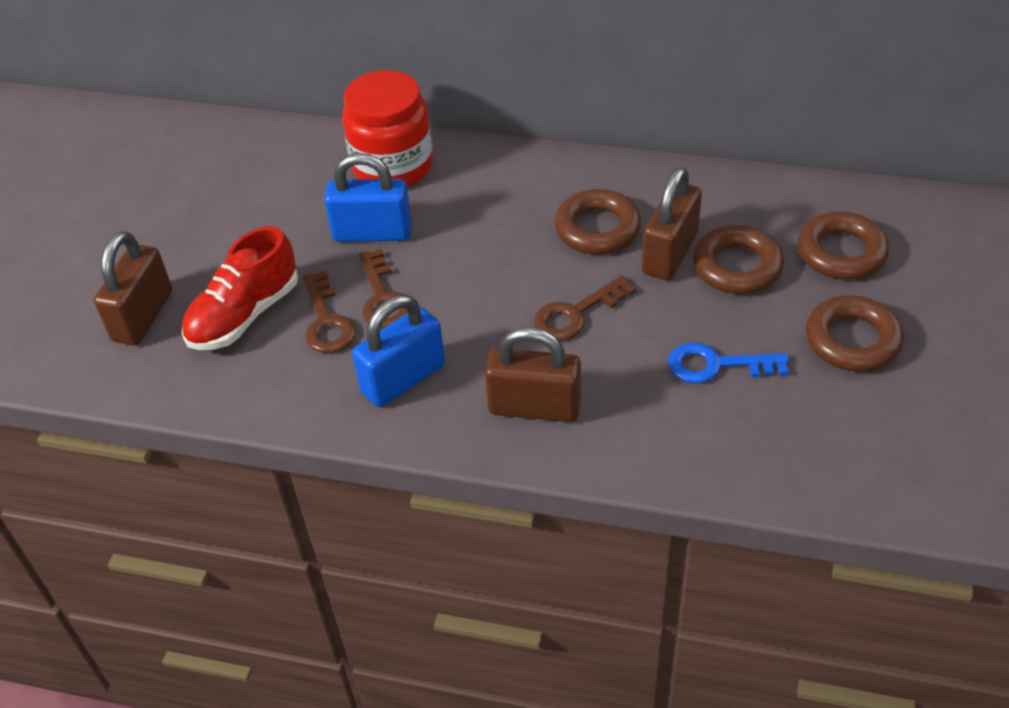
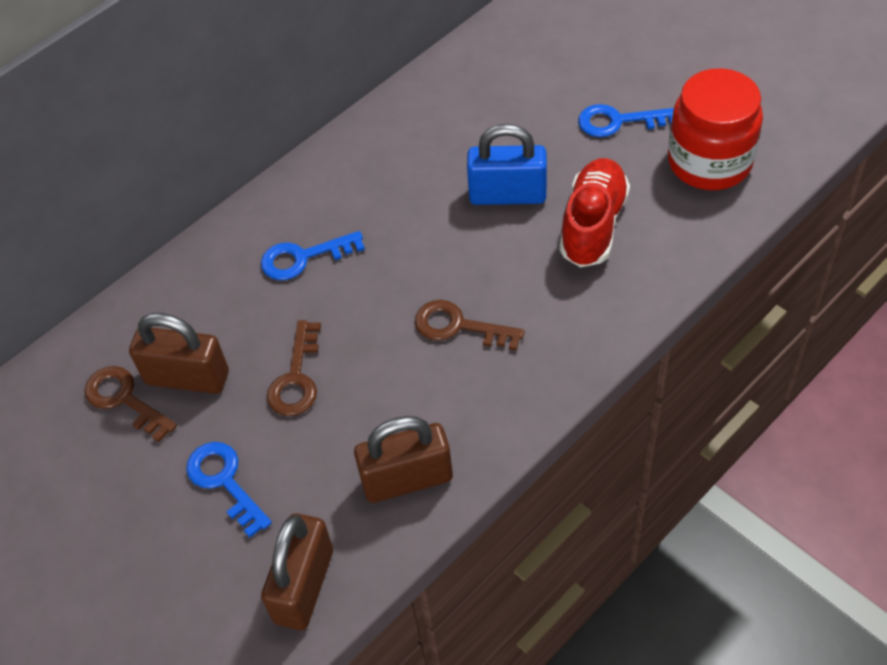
blue key: 1 -> 3
blue padlock: 2 -> 1
brown ring: 4 -> 0

